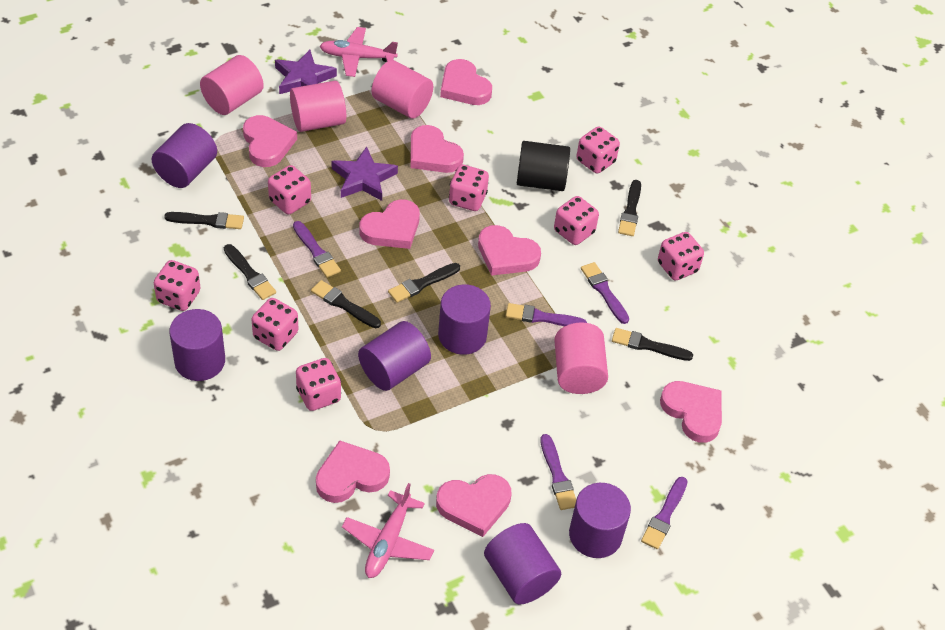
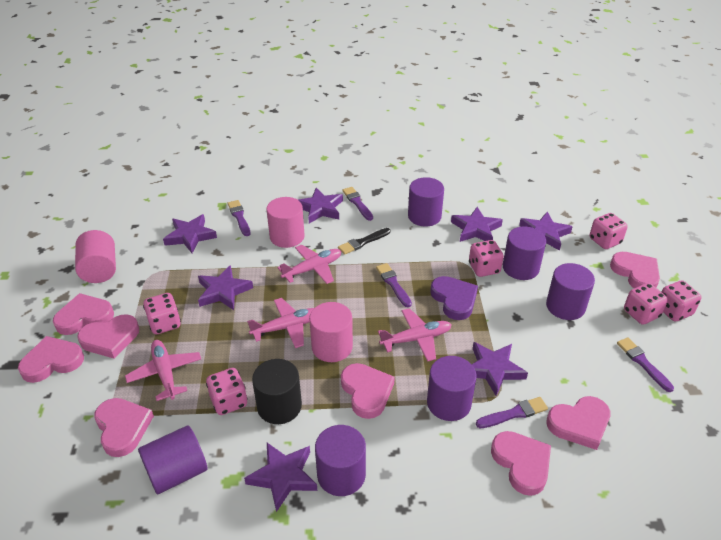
black brush: 6 -> 1
pink cylinder: 4 -> 3
pink dice: 8 -> 6
pink plane: 2 -> 4
purple heart: 0 -> 1
purple star: 2 -> 7

